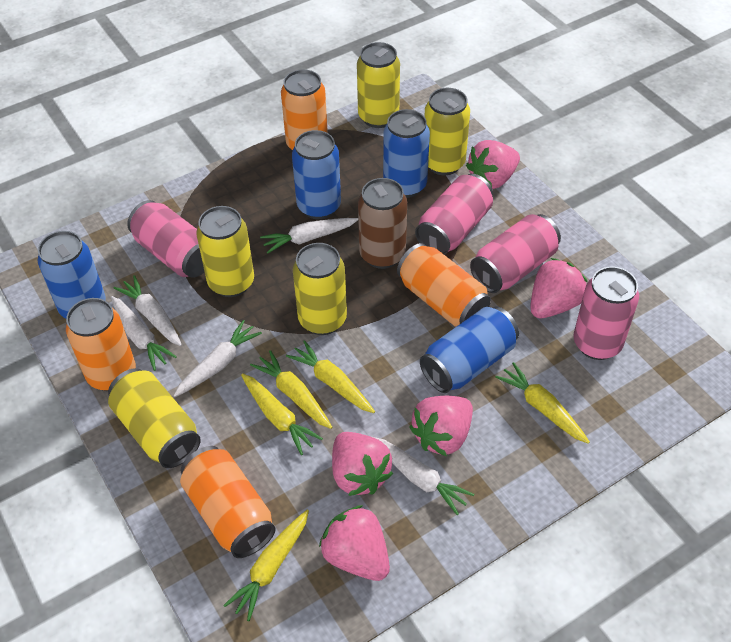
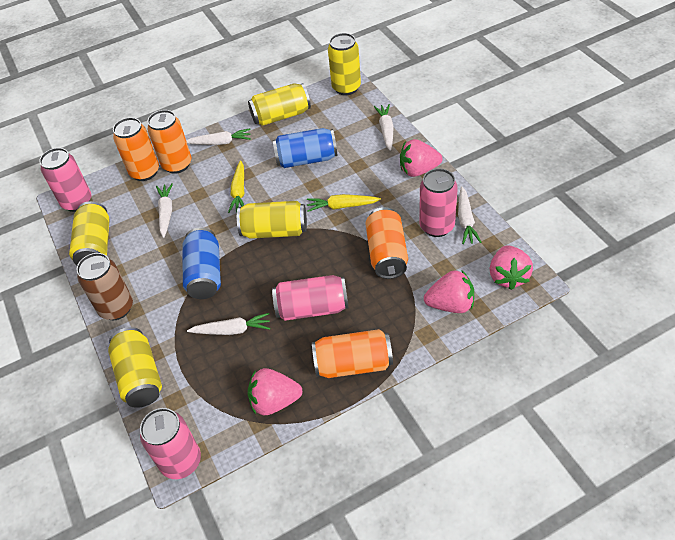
blue can: 4 -> 2
pink strawberry: 5 -> 4
yellow carrot: 5 -> 2

